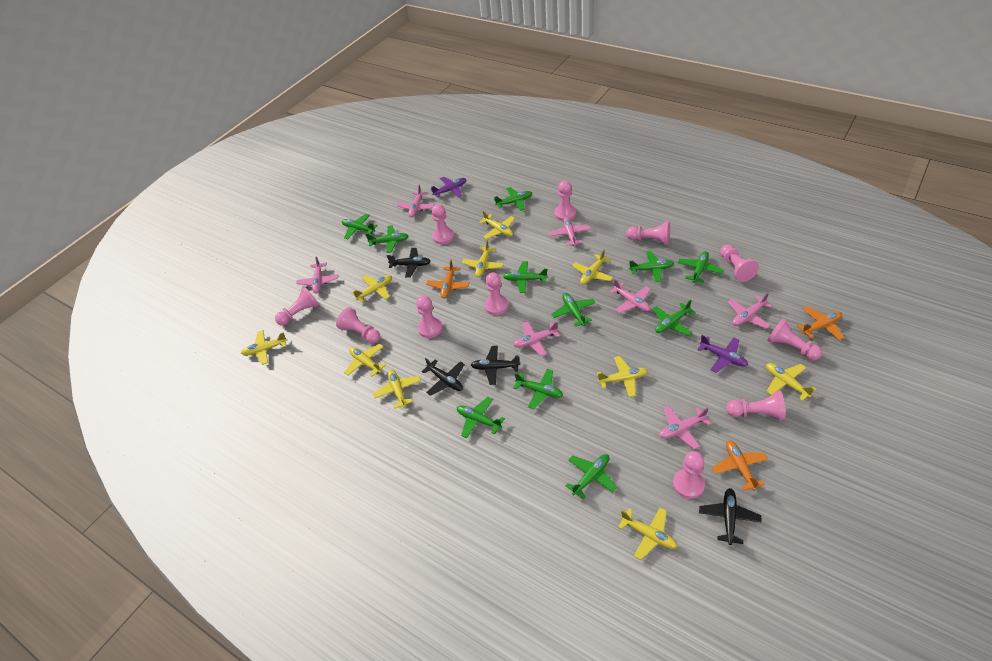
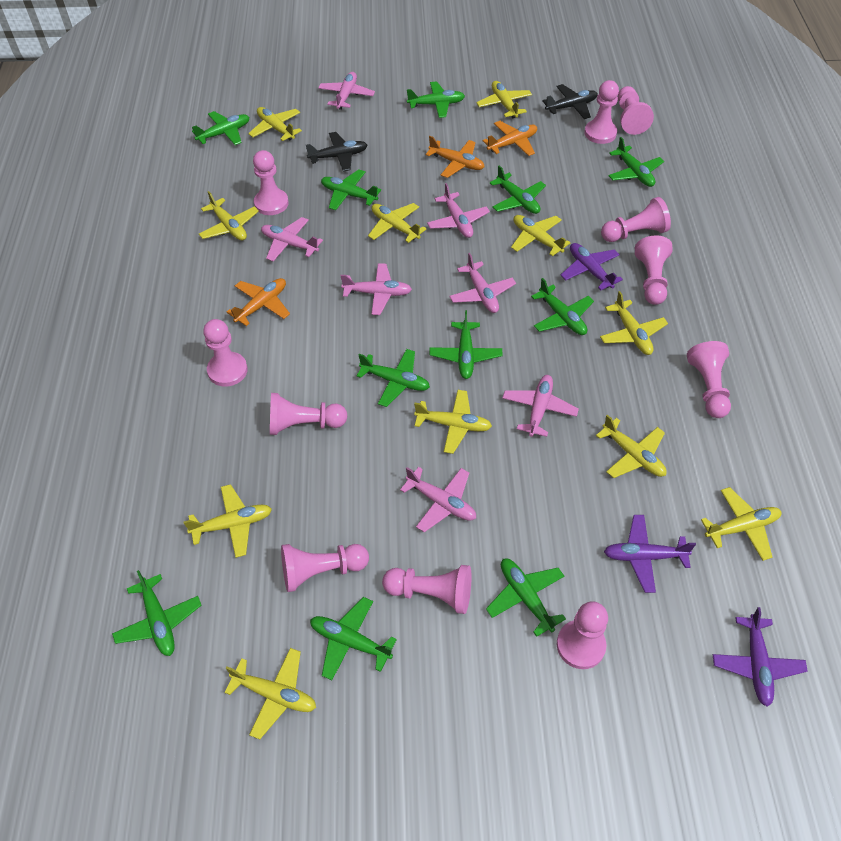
black plane: 4 -> 2
purple plane: 2 -> 3
yellow plane: 10 -> 11

